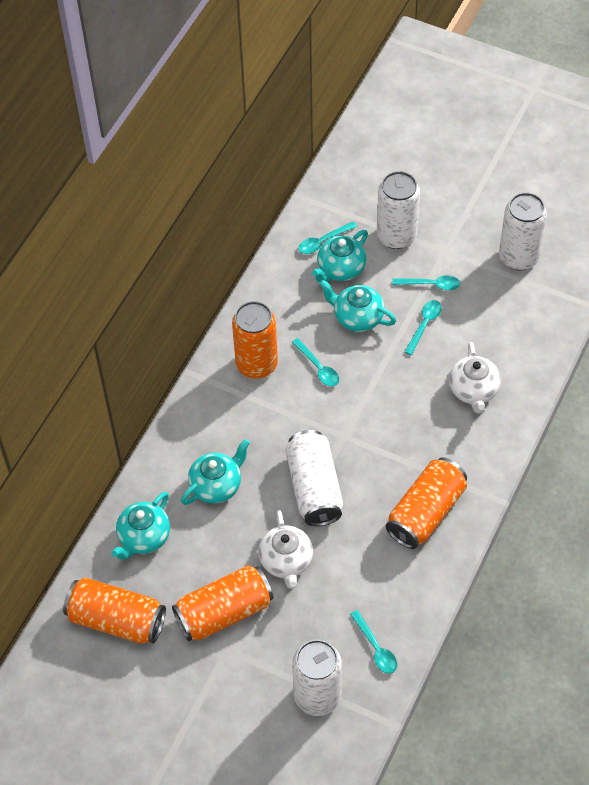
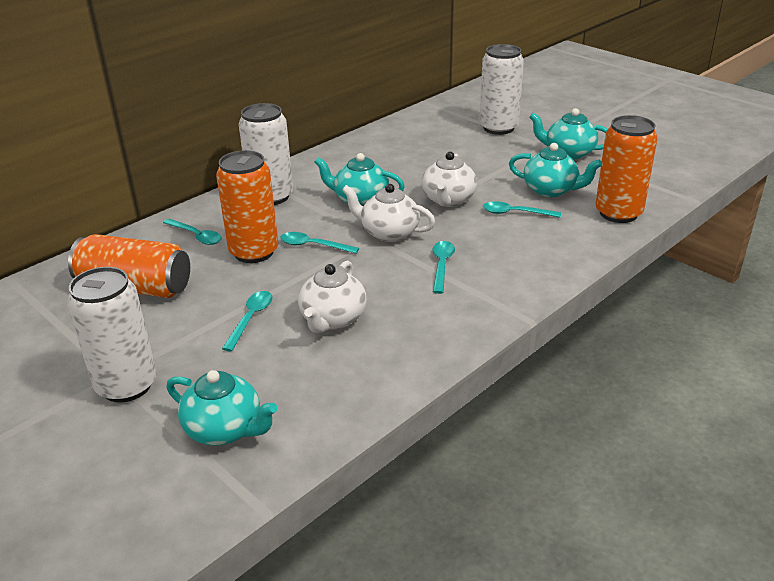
orange can: 4 -> 3
white can: 4 -> 3
white teapot: 2 -> 3

